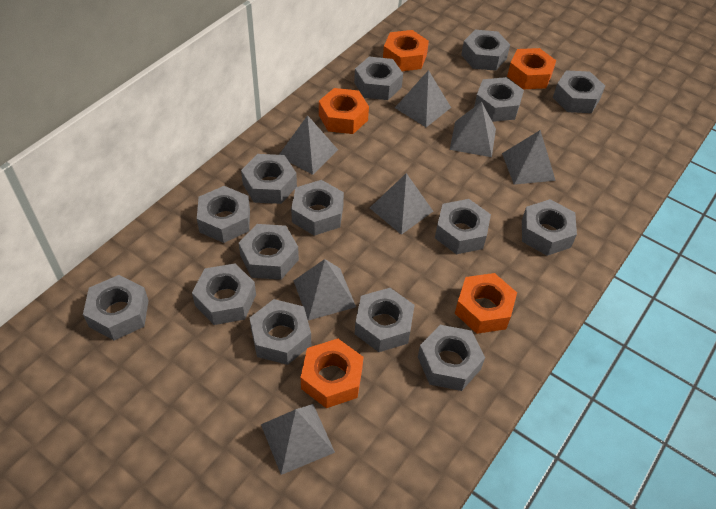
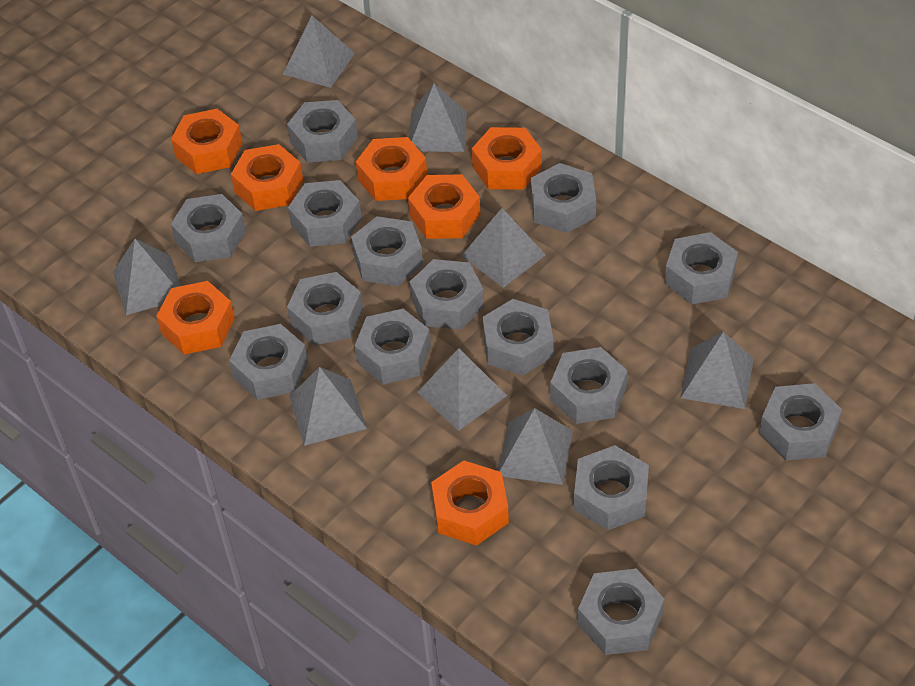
grey pyramid: 7 -> 8
orange nut: 5 -> 7

